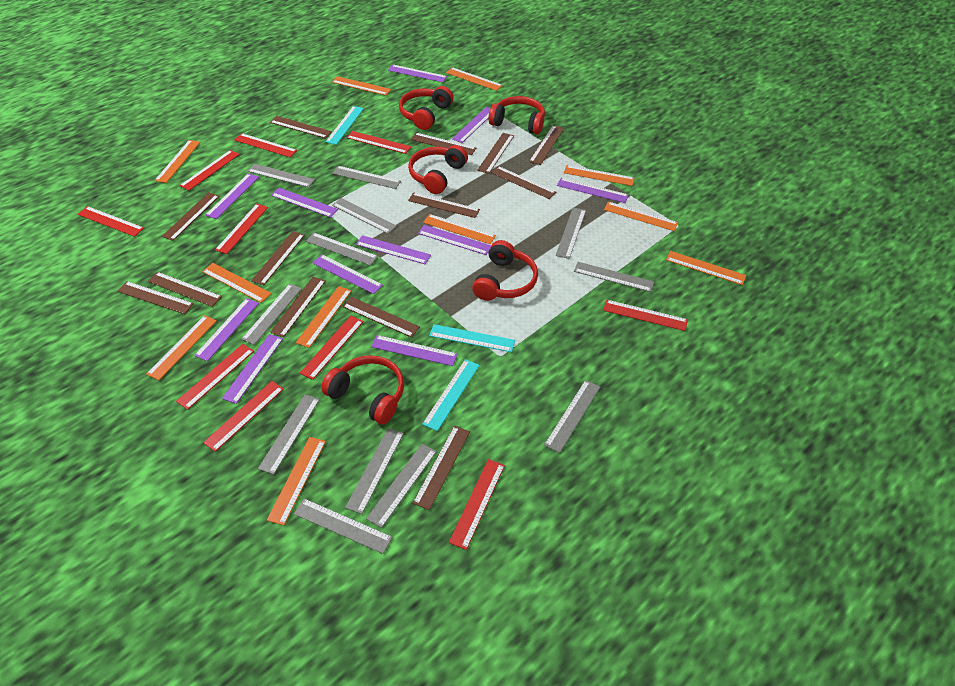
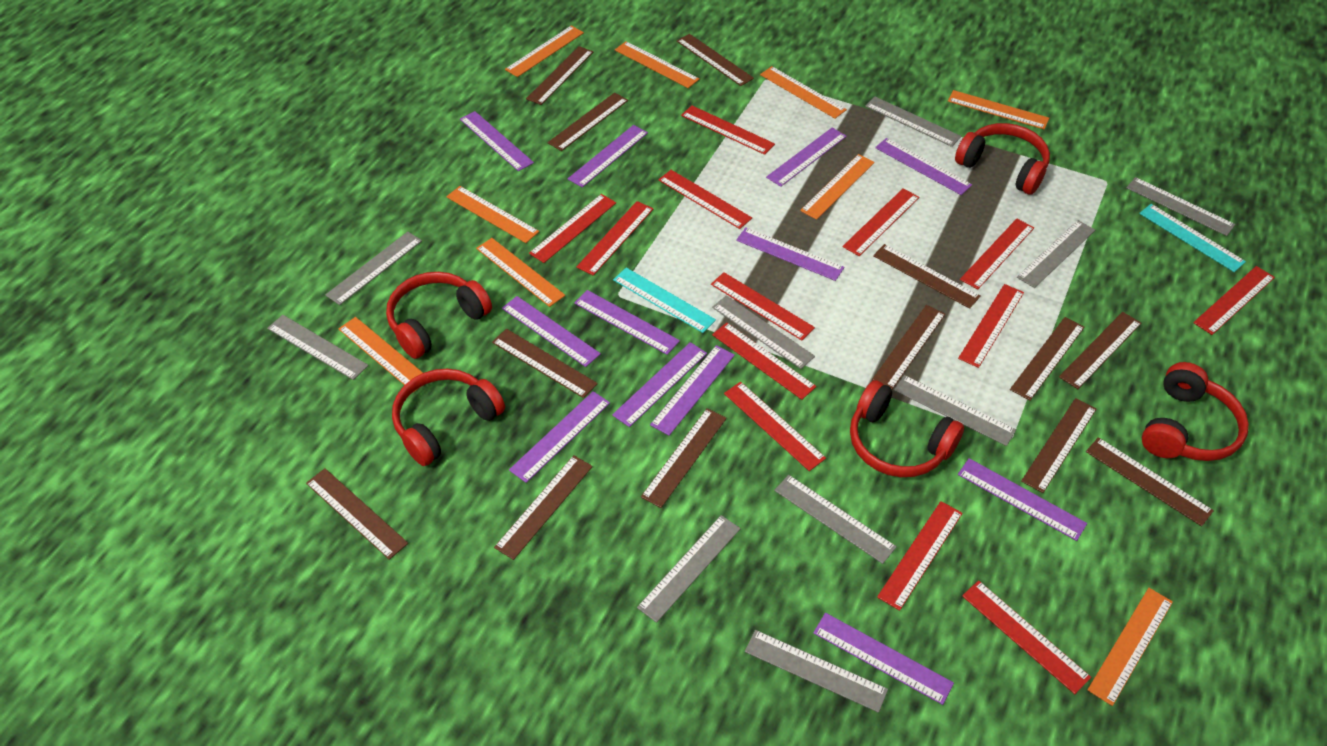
grey ruler: 12 -> 10
orange ruler: 11 -> 9
purple ruler: 11 -> 12
red ruler: 10 -> 13
turquoise ruler: 3 -> 2

